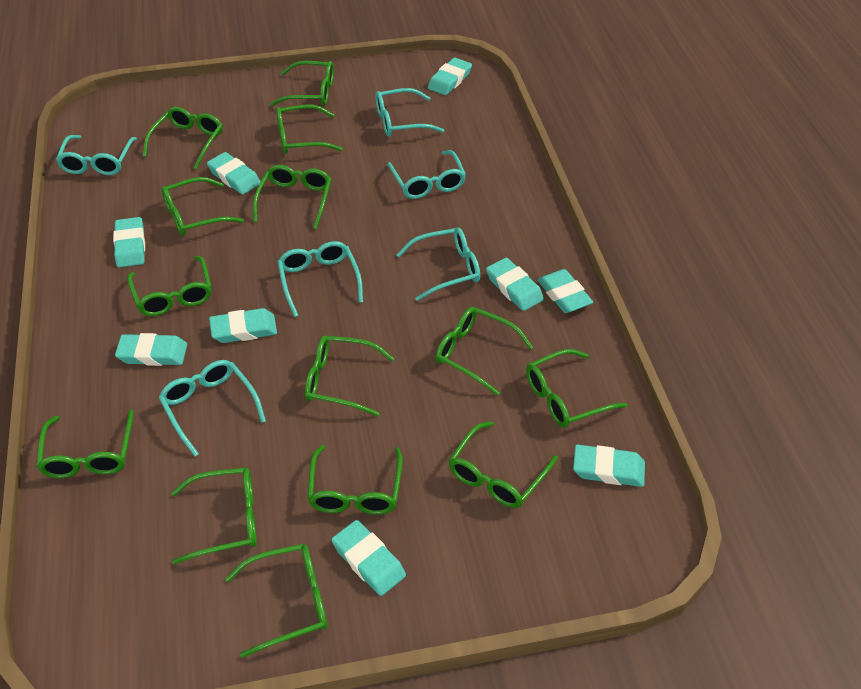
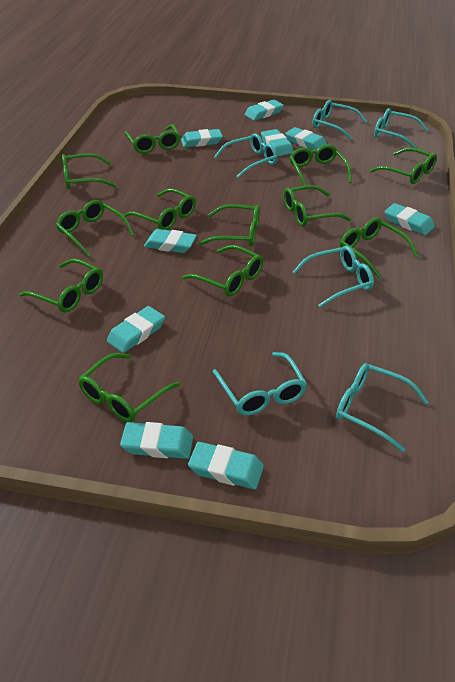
green glasses: 14 -> 12

